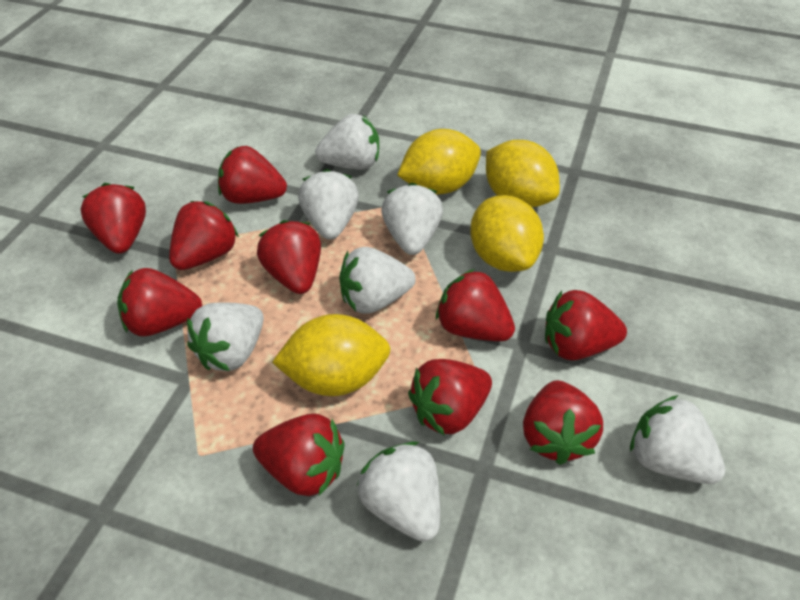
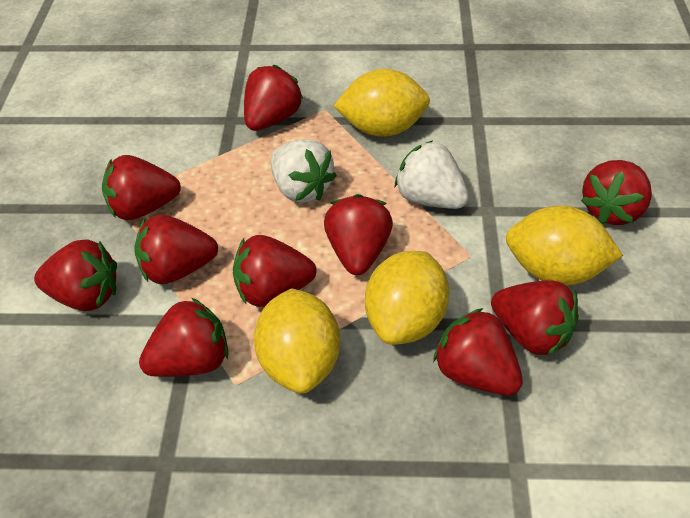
white strawberry: 7 -> 2

